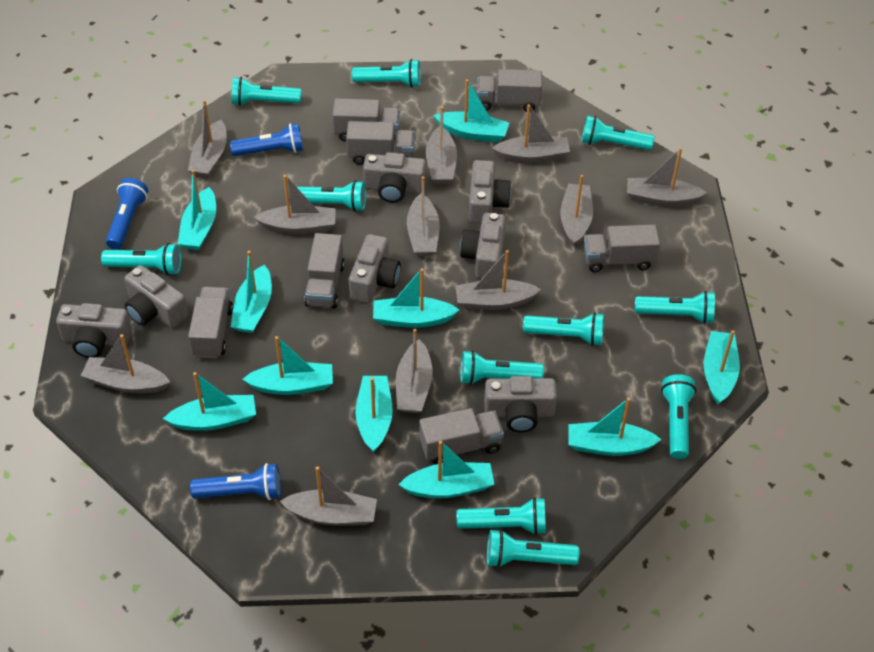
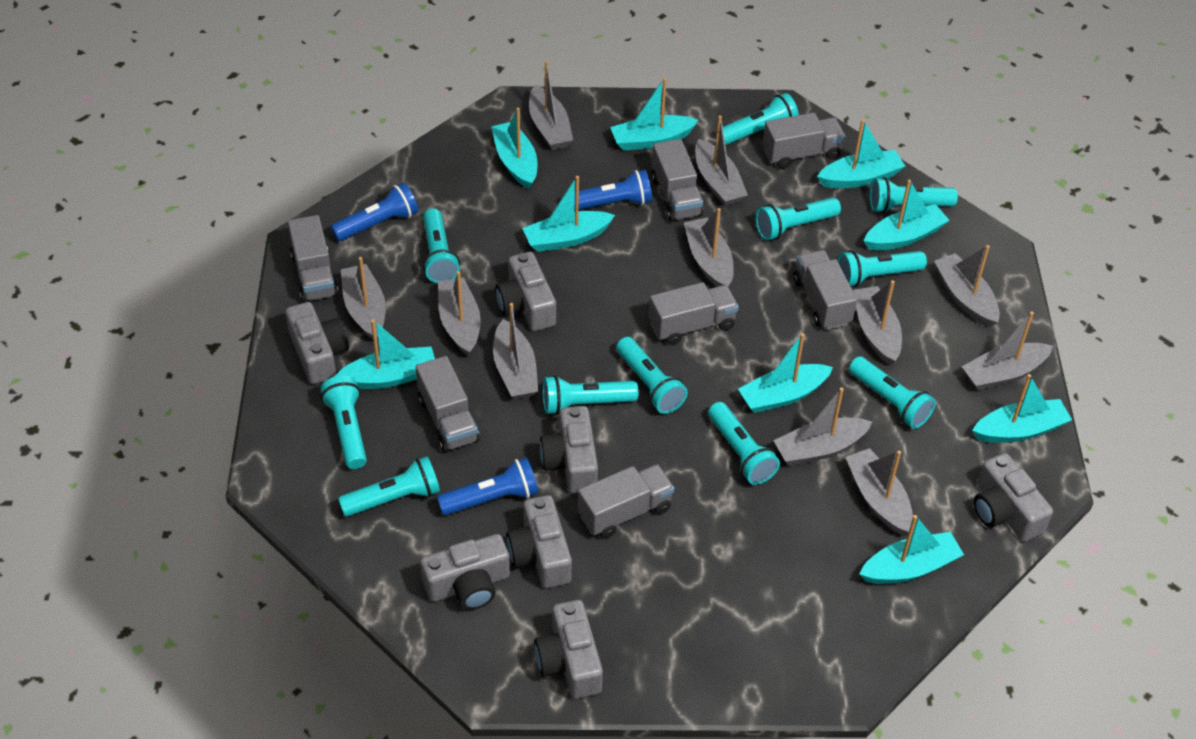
turquoise boat: 10 -> 9

